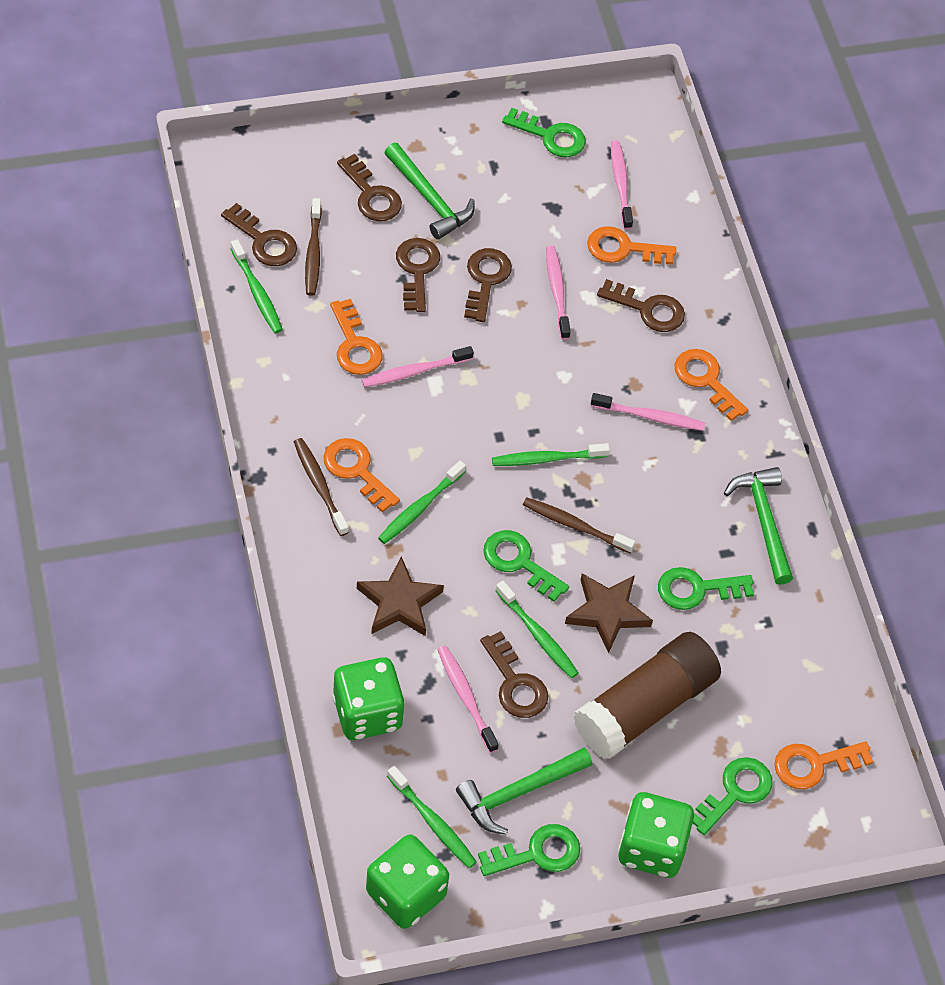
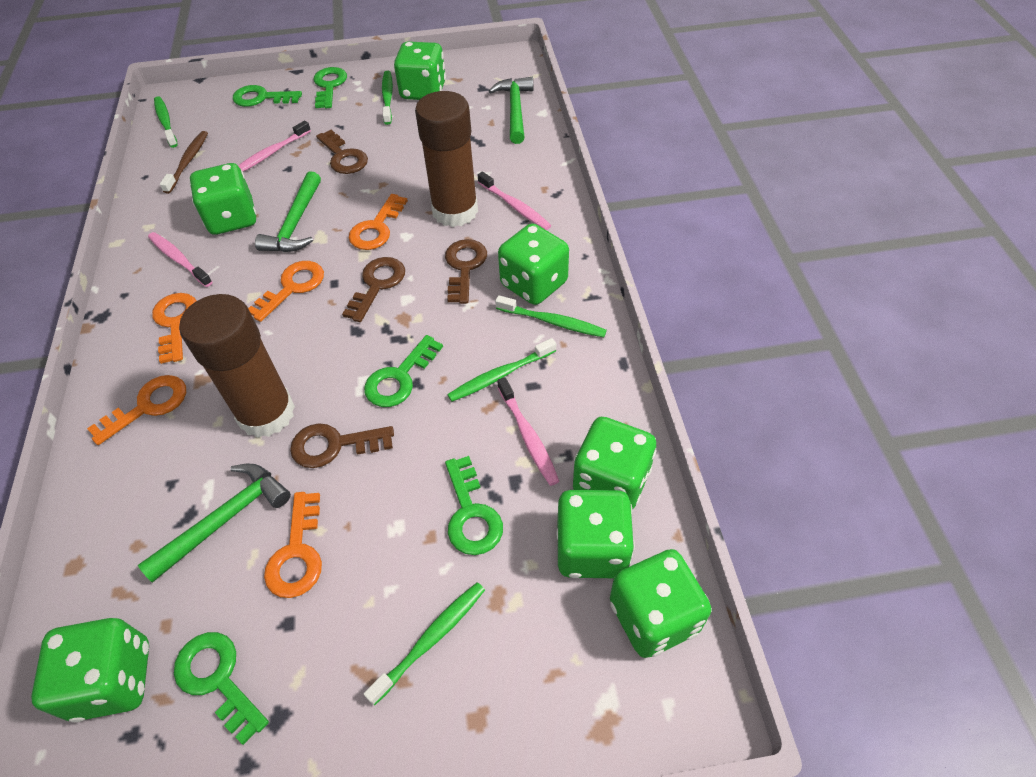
brown glue stick: 1 -> 2
brown key: 6 -> 4
brown star: 2 -> 0
brown toothbrush: 3 -> 1
green dice: 3 -> 7
pink toothbrush: 5 -> 4

